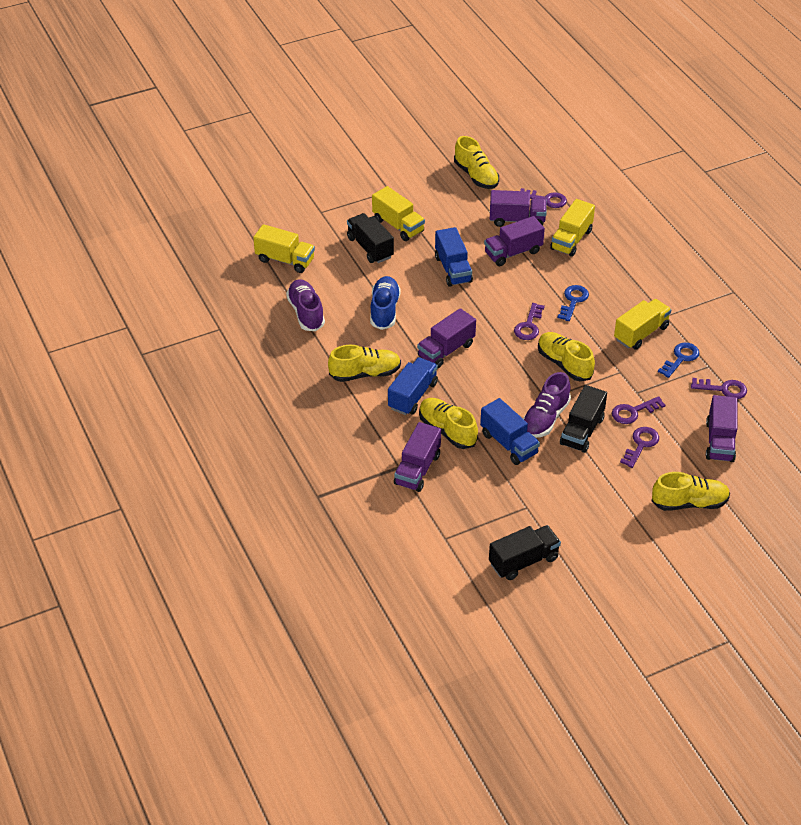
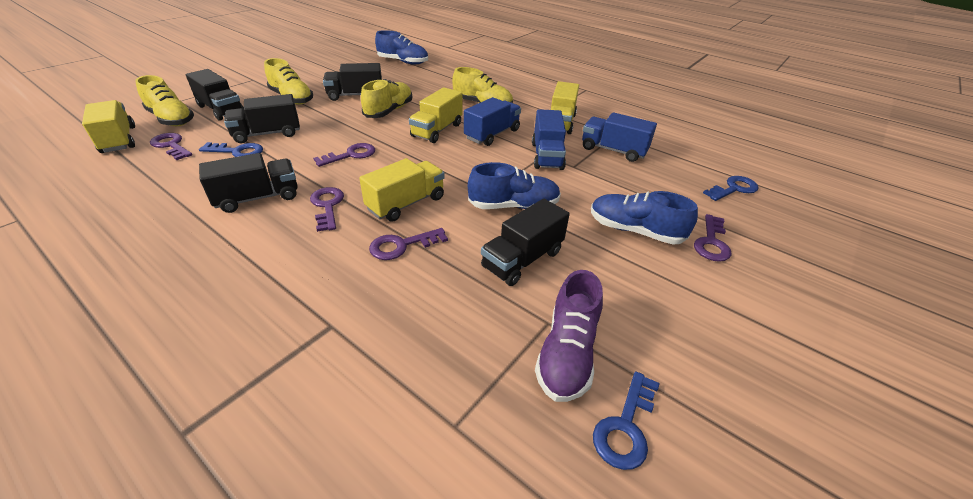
black truck: 3 -> 5
blue key: 2 -> 3
blue shoe: 1 -> 3
purple shoe: 2 -> 1
purple truck: 5 -> 0
yellow shoe: 5 -> 4

